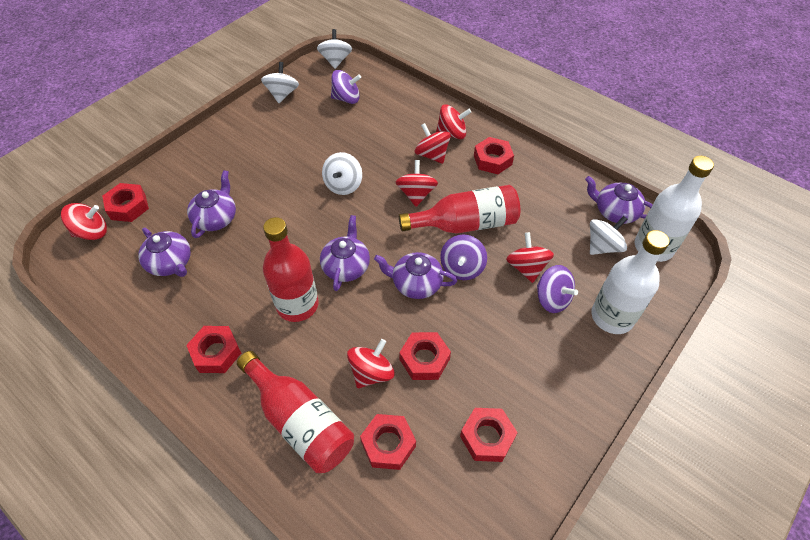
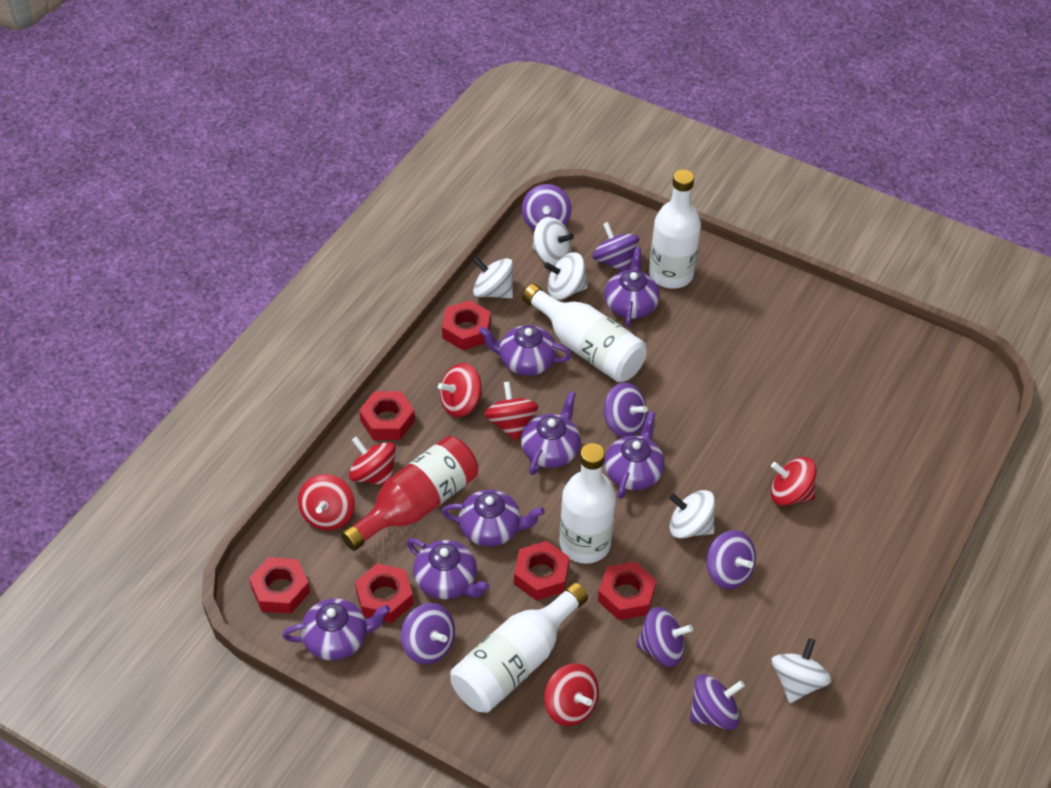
purple spinning top: 3 -> 7
purple teapot: 5 -> 7
red bottle: 3 -> 1
white bottle: 2 -> 4
white spinning top: 4 -> 5

